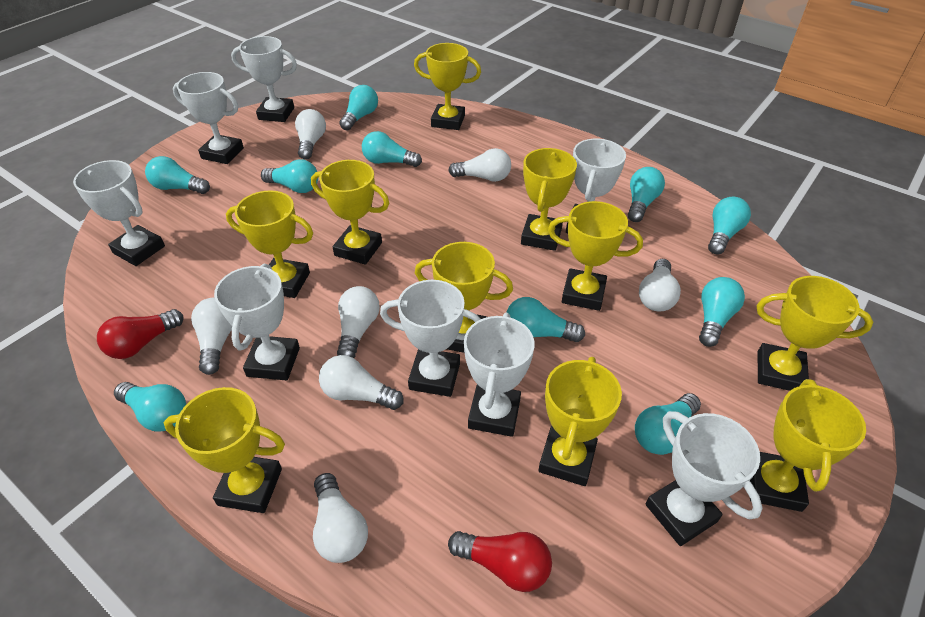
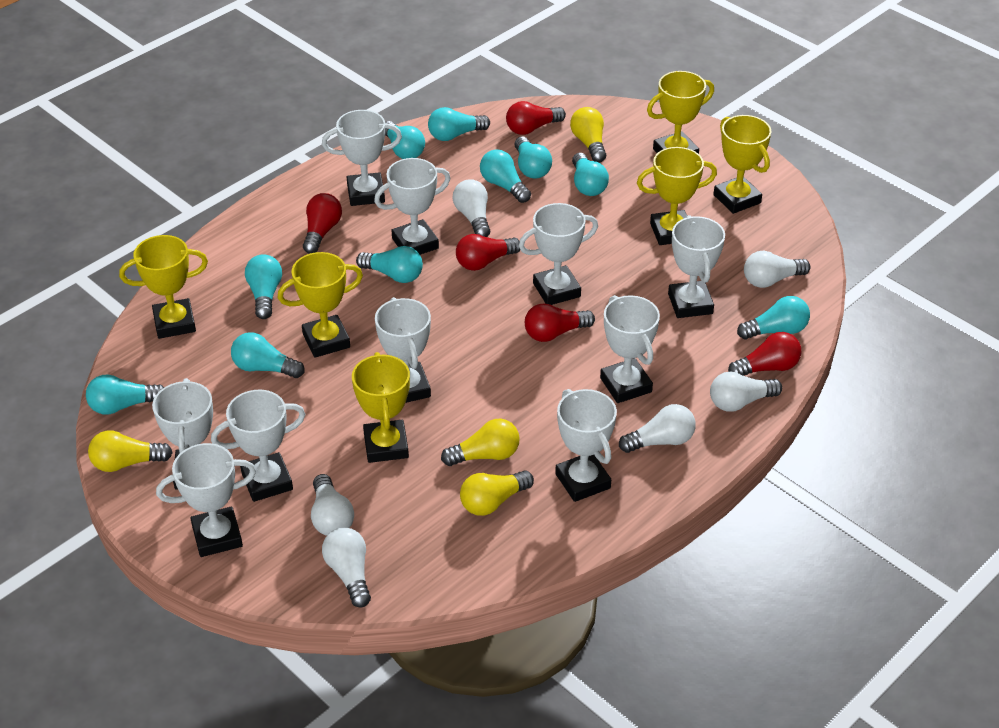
red light bulb: 2 -> 5
white light bulb: 7 -> 6
white trophy: 8 -> 10
yellow light bulb: 0 -> 4
yellow trophy: 10 -> 6

